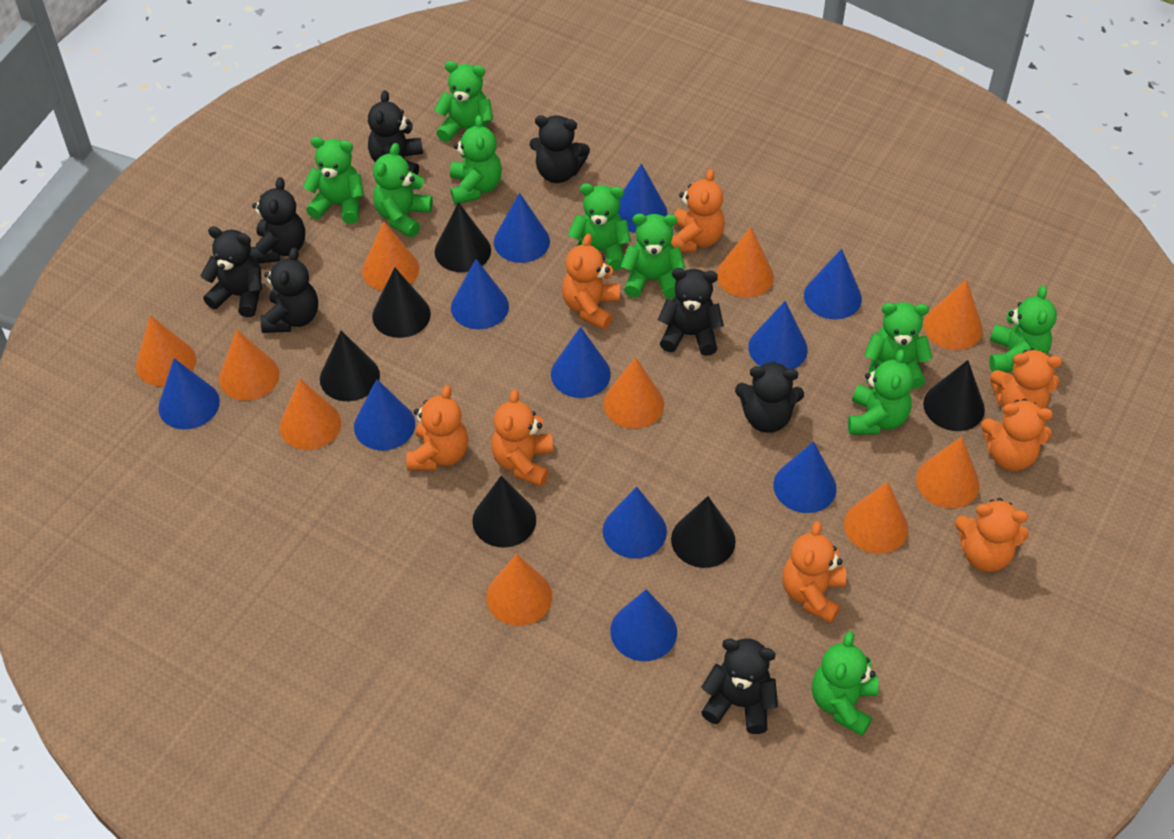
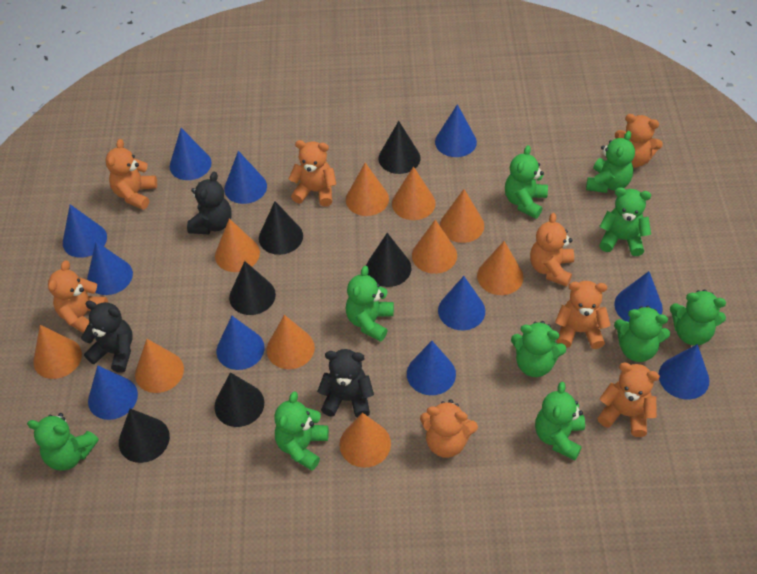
black teddy bear: 8 -> 3

